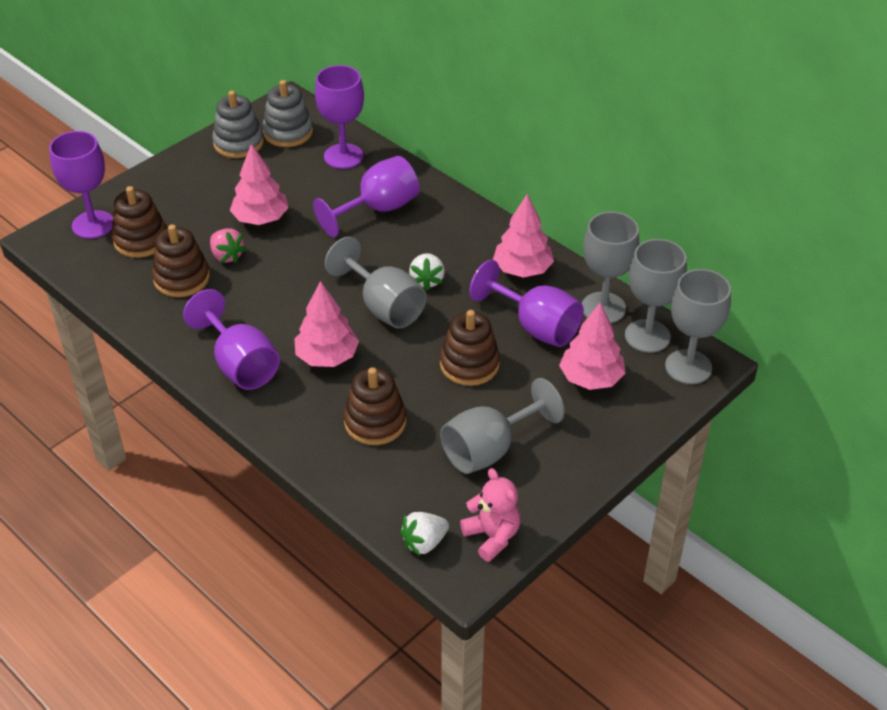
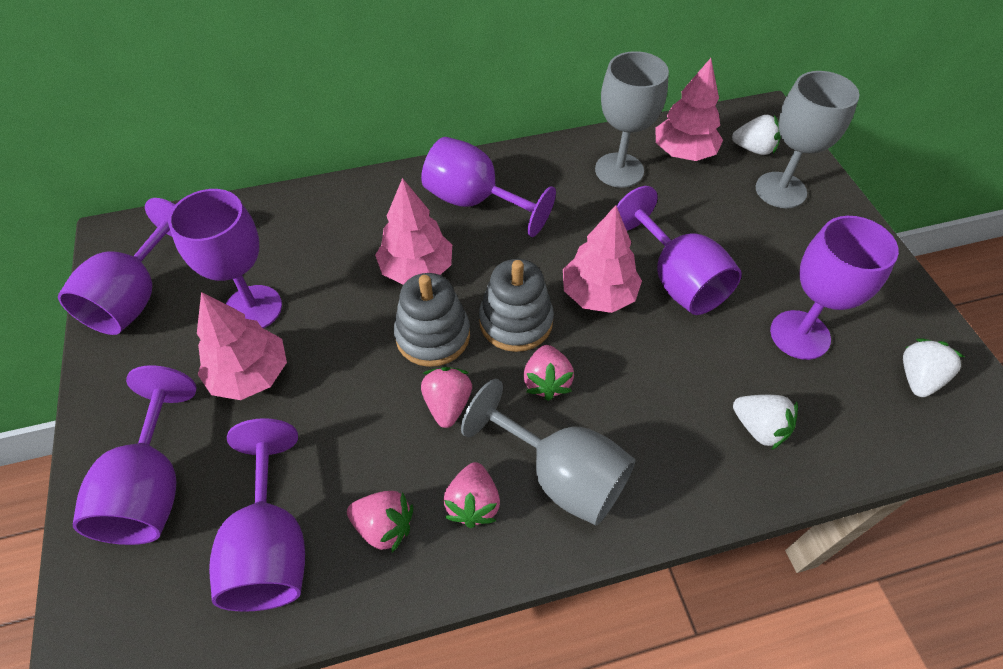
brown stacking toy: 4 -> 0
grey goblet: 5 -> 3
pink strawberry: 1 -> 4
pink teddy bear: 1 -> 0
purple goblet: 5 -> 7
white strawberry: 2 -> 3

